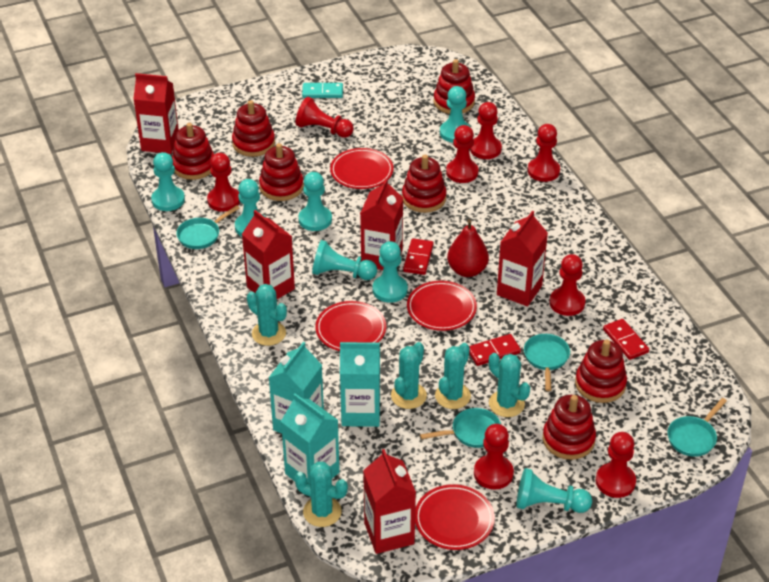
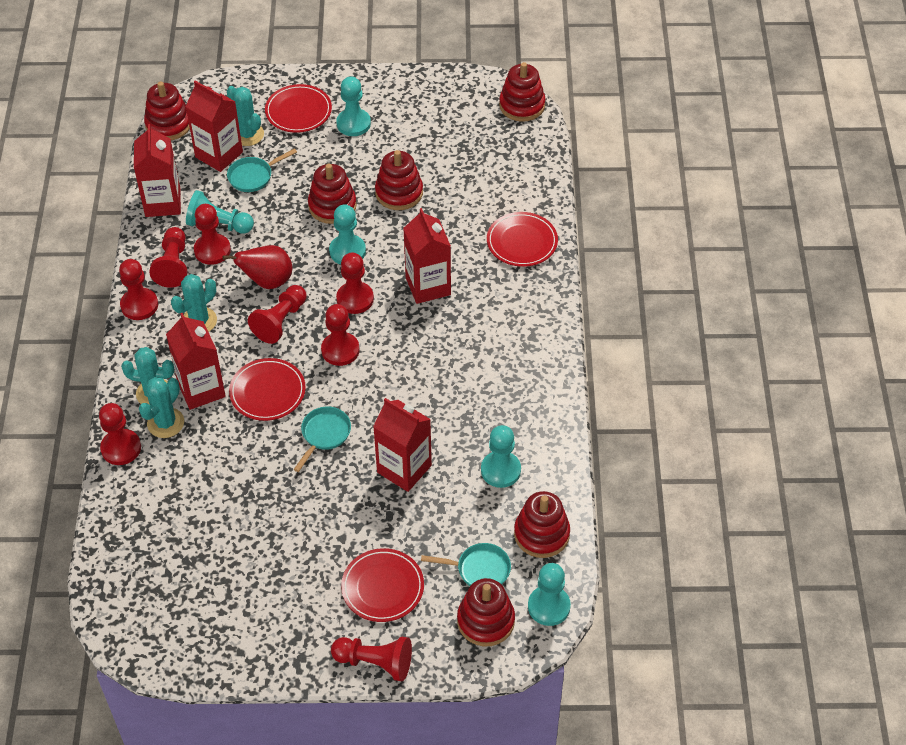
red domino: 3 -> 0
red stacking toy: 7 -> 6
turquoise cactus: 5 -> 4
turquoise carton: 3 -> 0
turquoise domino: 1 -> 0
turquoise pan: 4 -> 3
turquoise pawn: 7 -> 5

